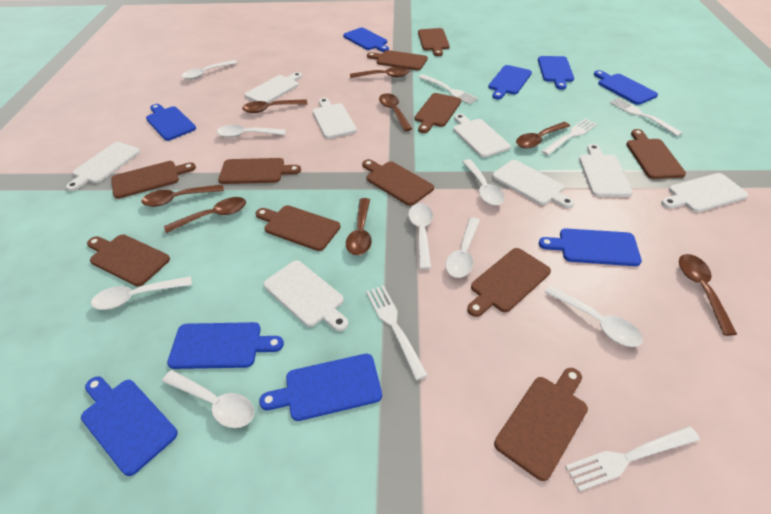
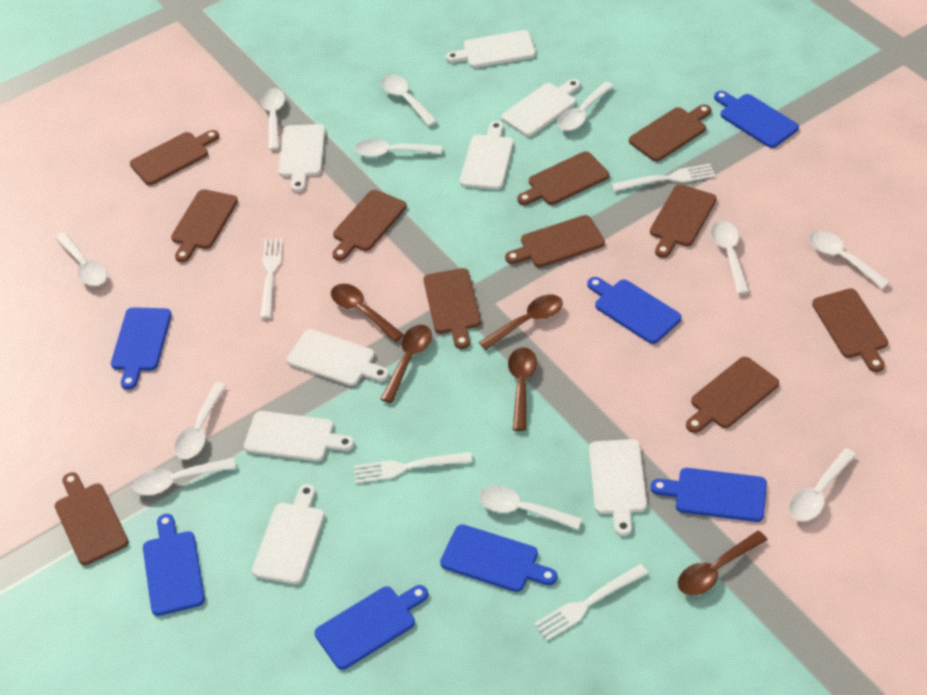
blue cutting board: 9 -> 7
brown spoon: 8 -> 5
white fork: 5 -> 4
white spoon: 8 -> 11

